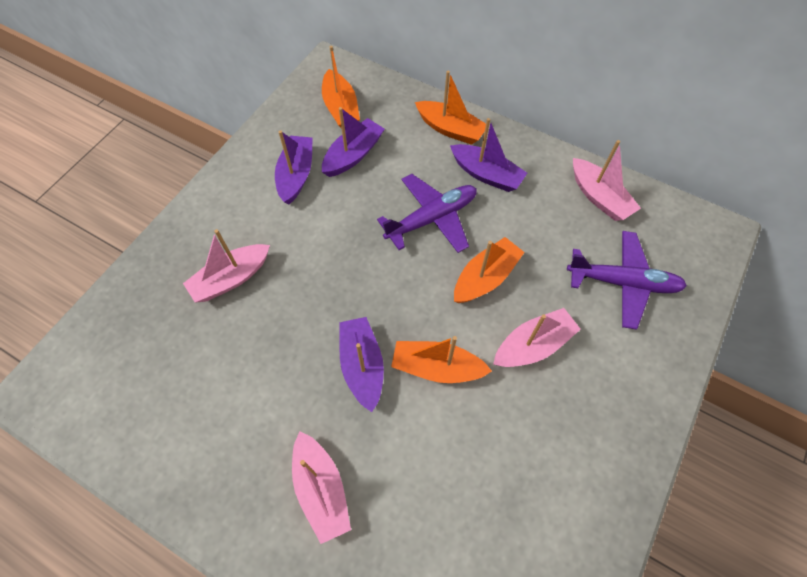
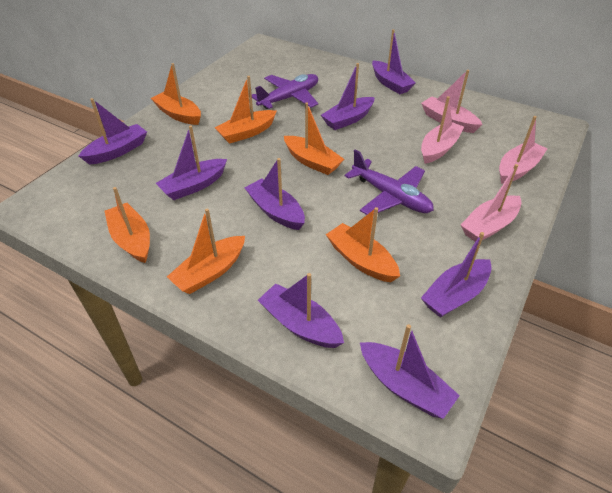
orange boat: 4 -> 6
purple boat: 4 -> 8

